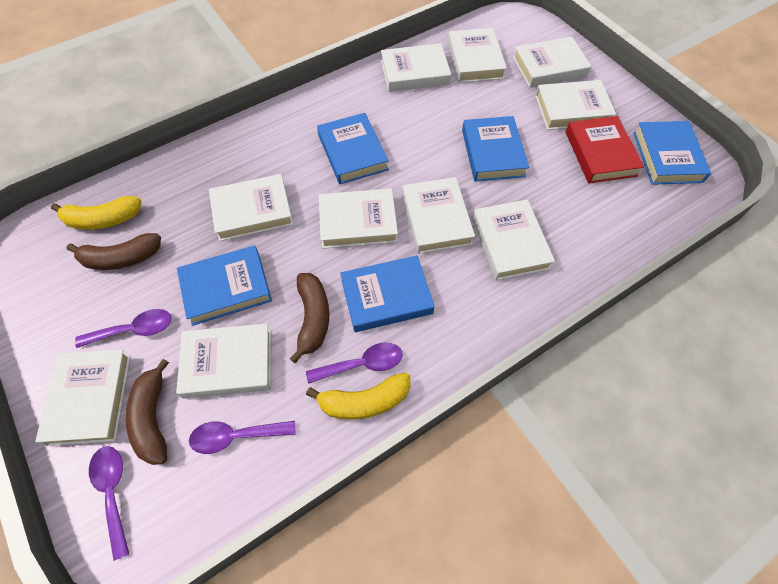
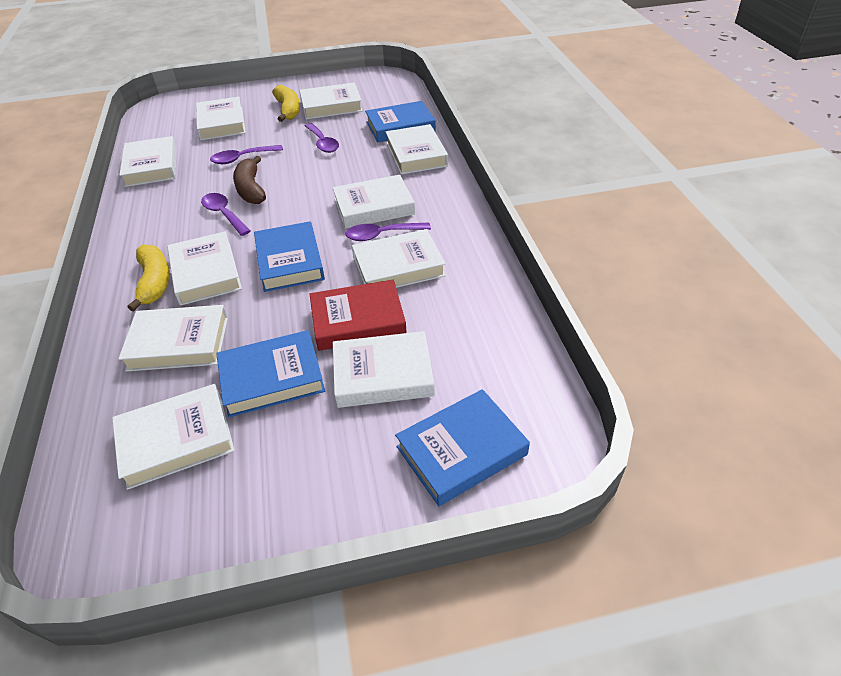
blue book: 5 -> 4
brown banana: 3 -> 1

